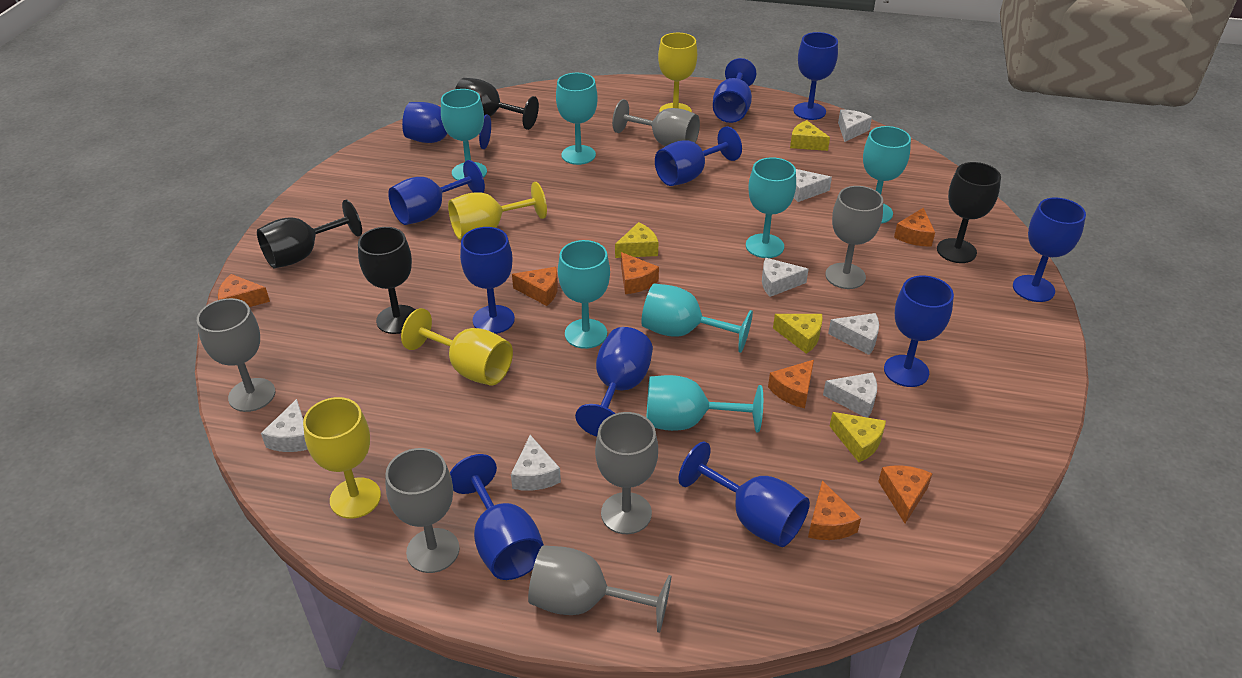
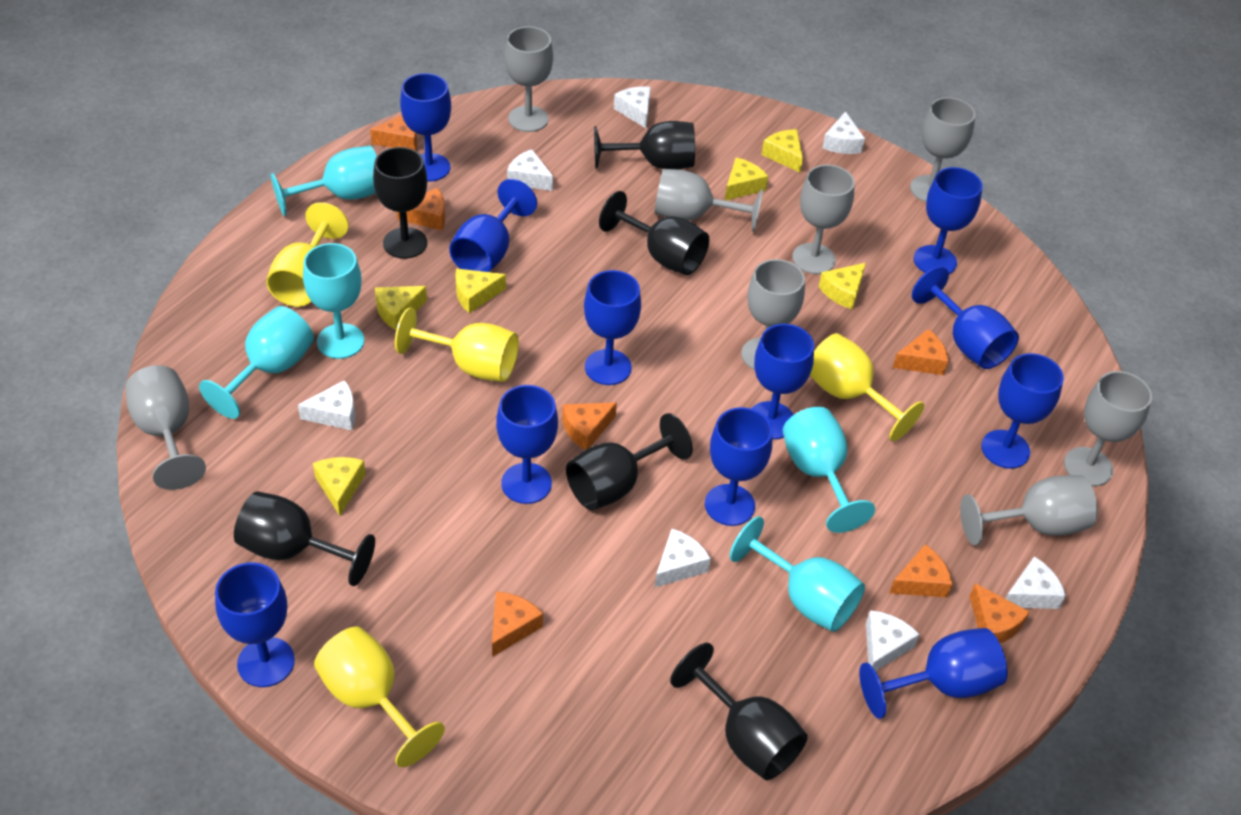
black goblet: 4 -> 6
grey goblet: 6 -> 8
turquoise goblet: 7 -> 5
yellow cheese: 4 -> 6

